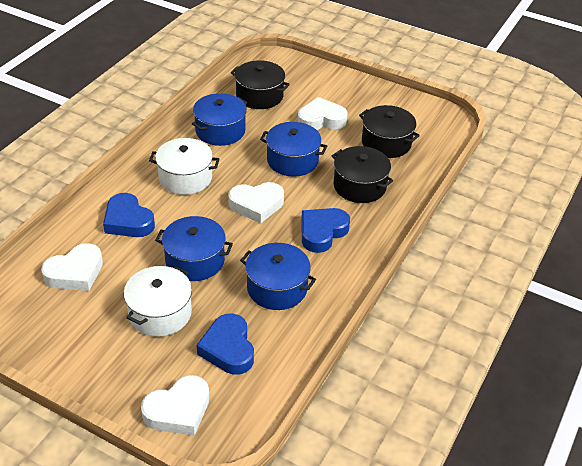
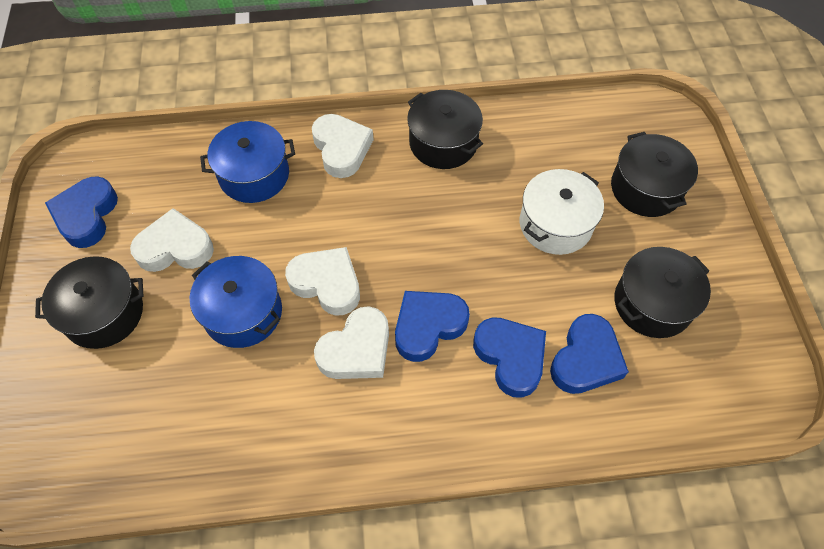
black pot: 3 -> 4
blue heart: 3 -> 4
blue pot: 4 -> 2
white pot: 2 -> 1

